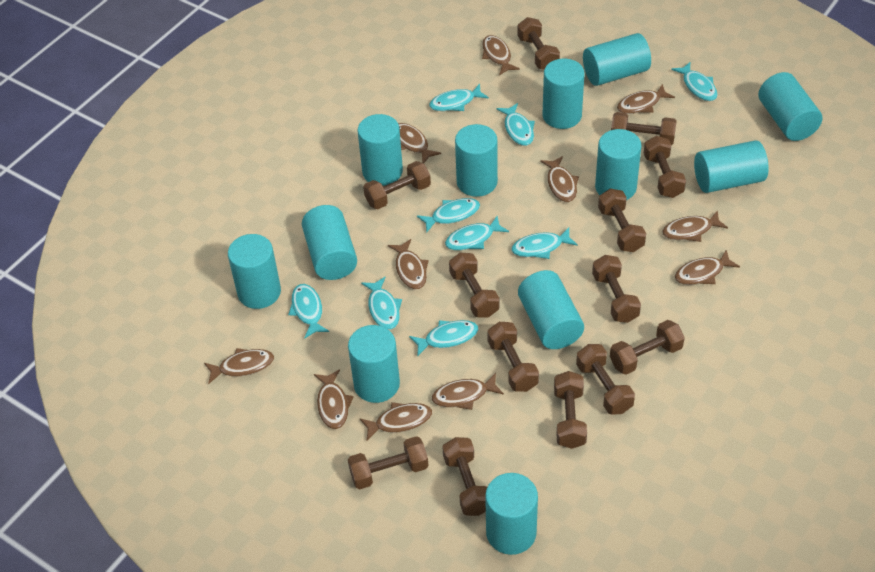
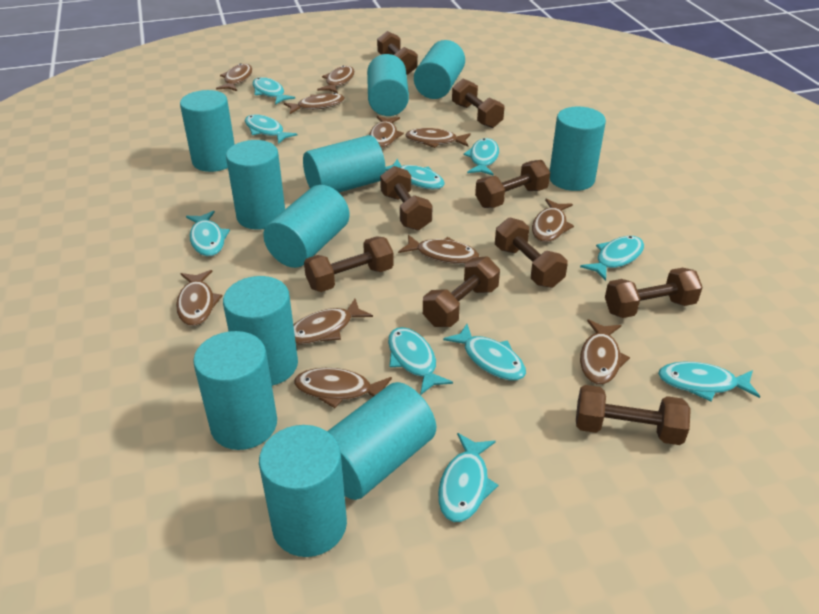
brown dumbbell: 13 -> 9
turquoise cylinder: 12 -> 11
turquoise fish: 9 -> 10

